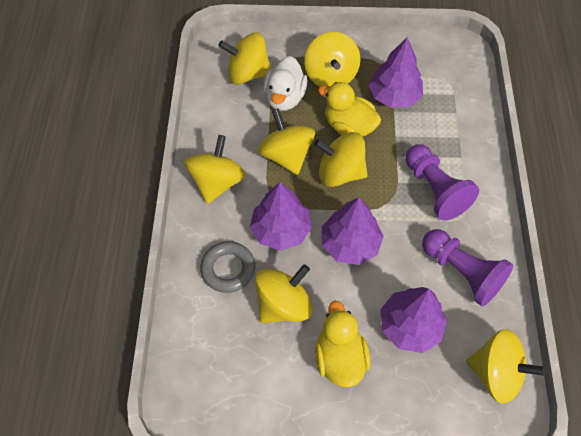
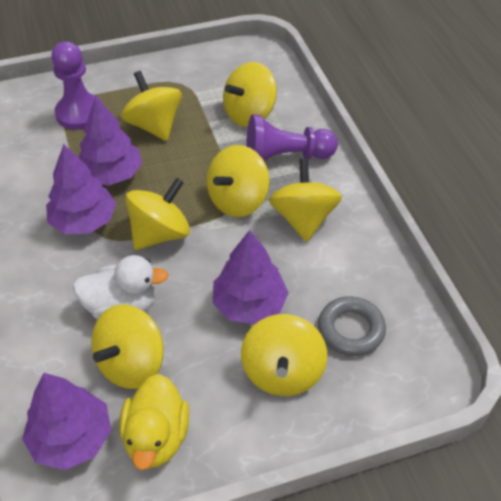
yellow duck: 2 -> 1

